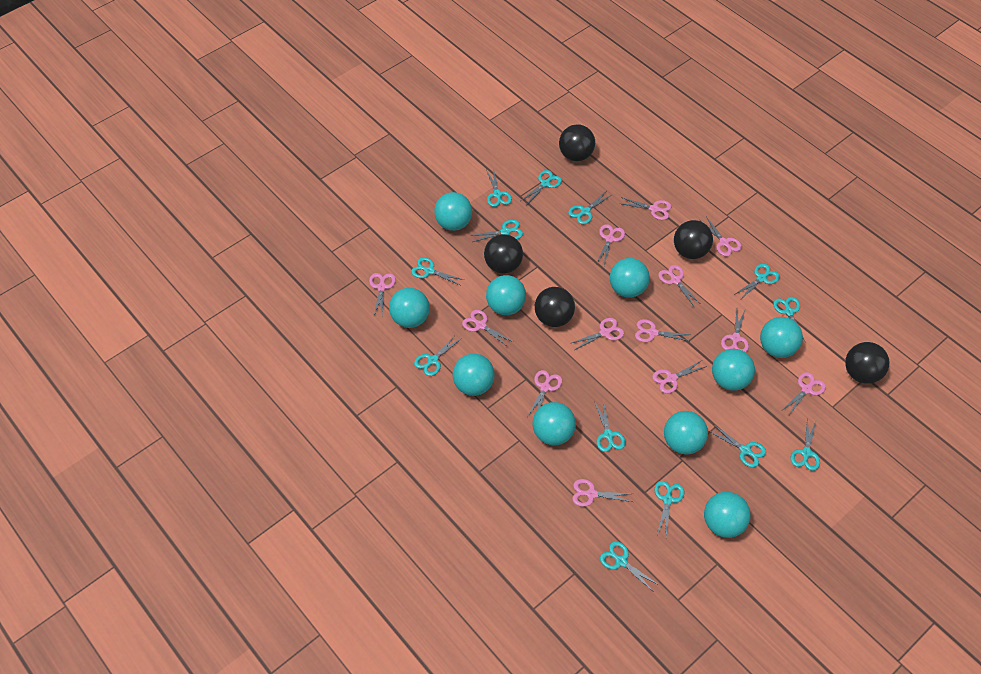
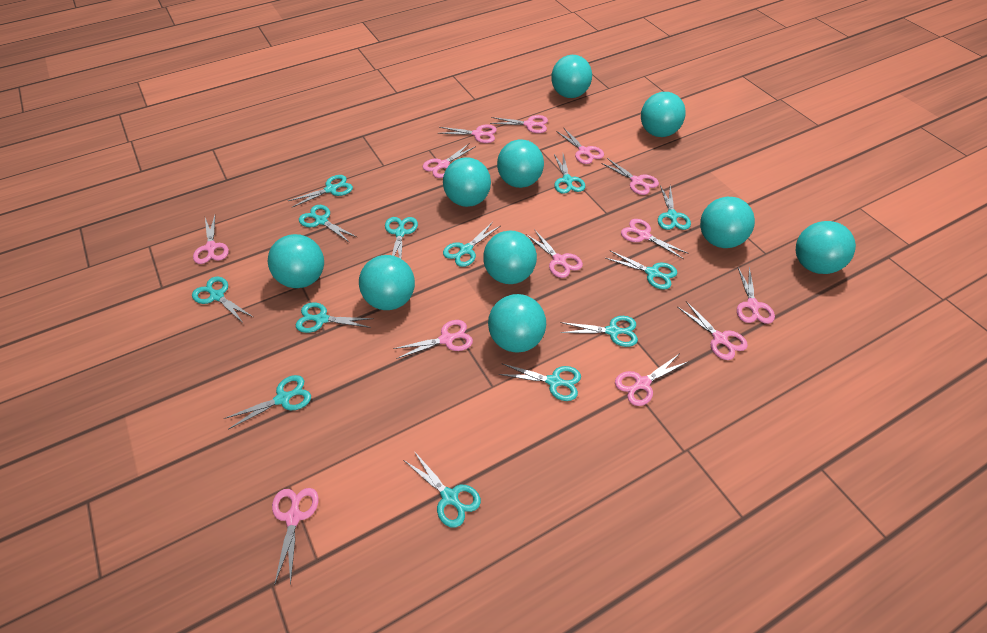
black ball: 5 -> 0

